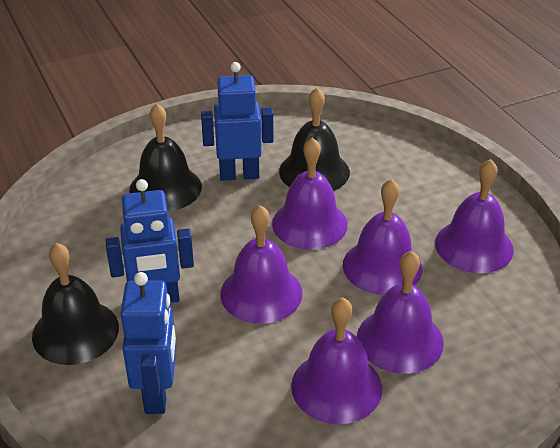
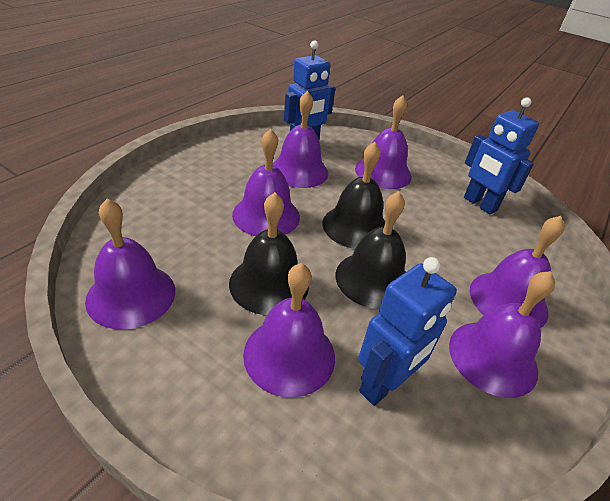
purple bell: 6 -> 7

